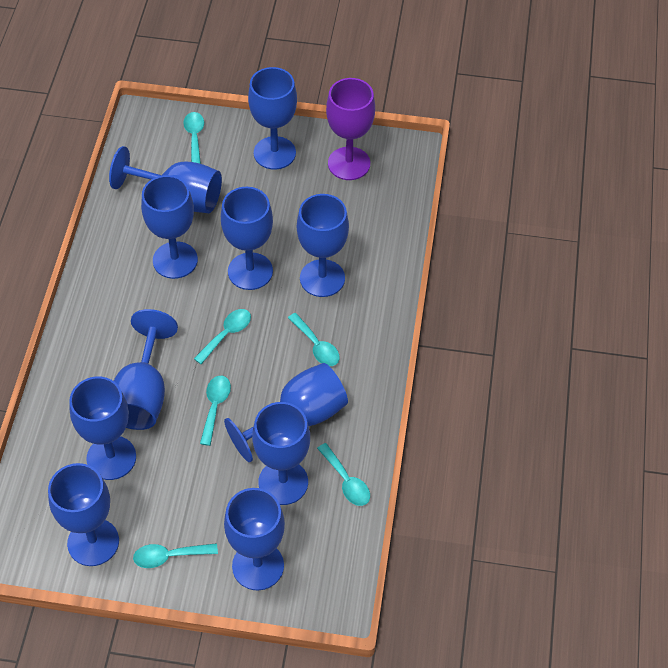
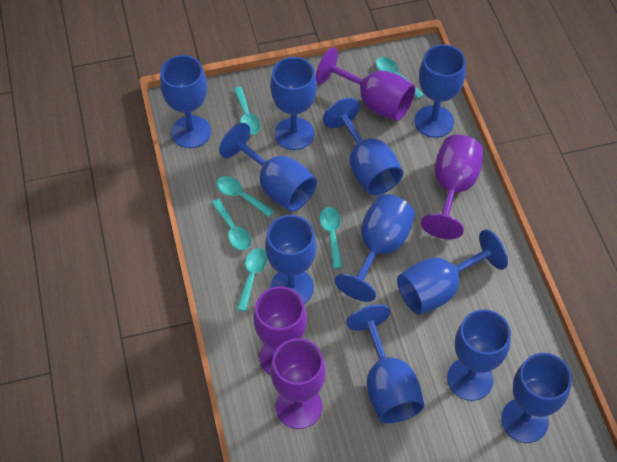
purple goblet: 1 -> 4

